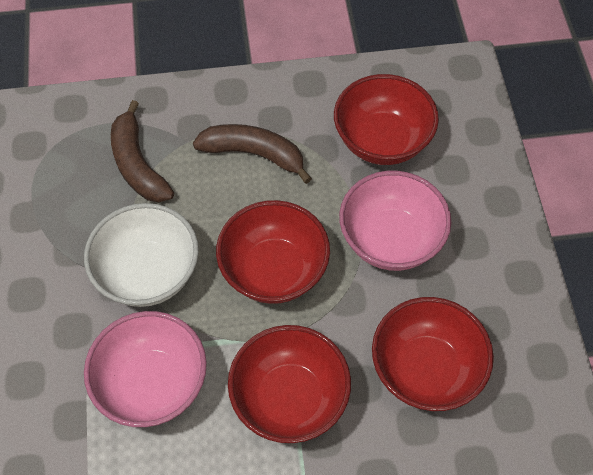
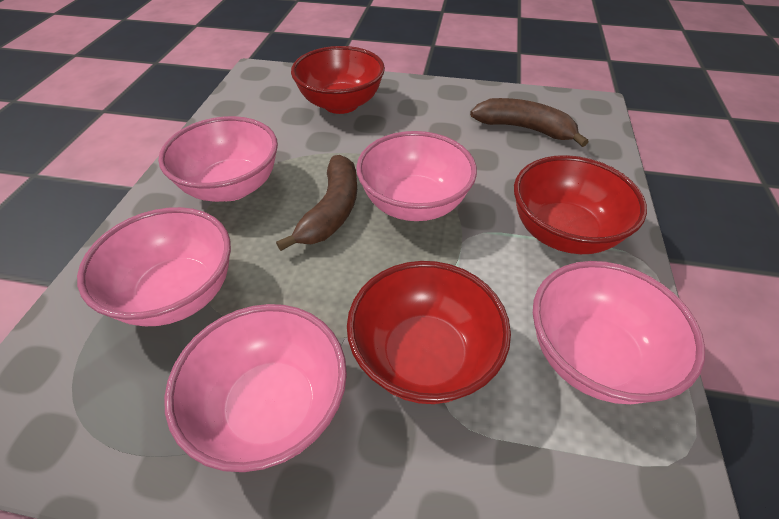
pink bowl: 2 -> 5
red bowl: 4 -> 3
white bowl: 1 -> 0

